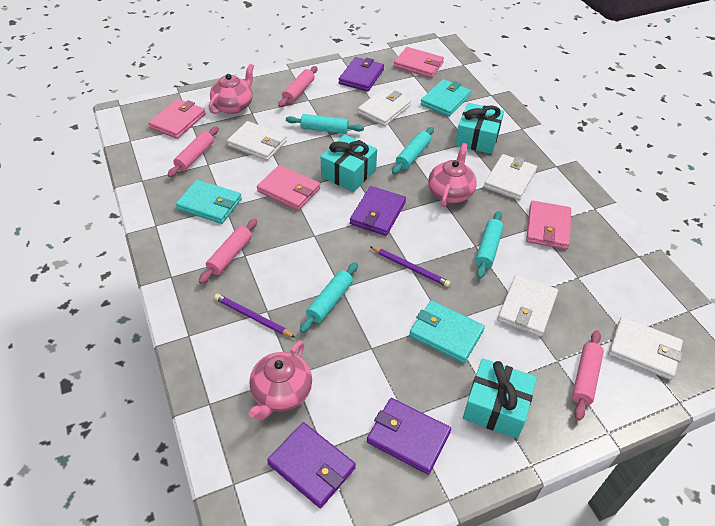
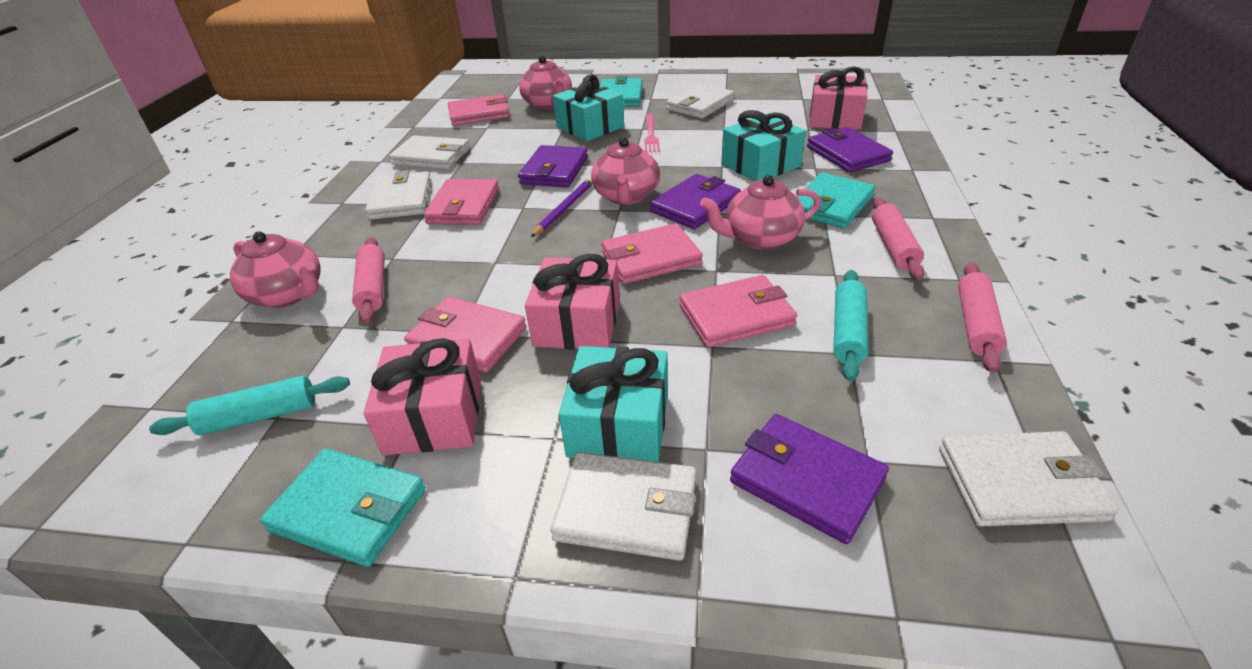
pink fork: 0 -> 1
pink gift: 0 -> 3
pink rolling pin: 4 -> 3
pink teapot: 3 -> 4
pink wallet: 4 -> 5
purple pencil: 2 -> 1
turquoise rolling pin: 4 -> 2

